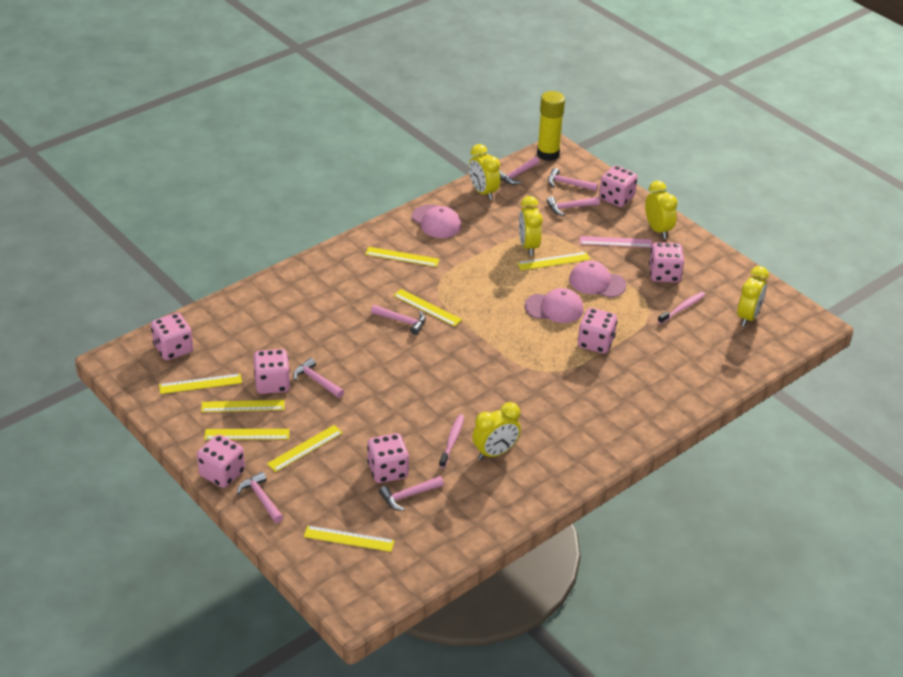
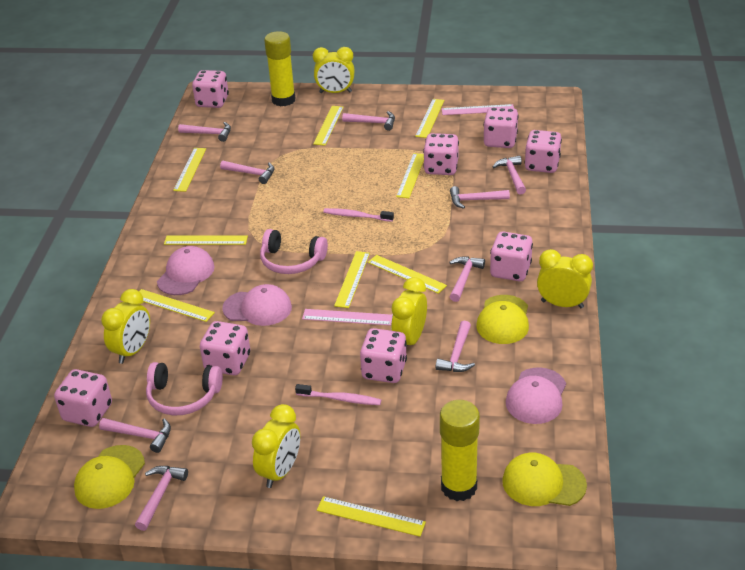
pink dice: 7 -> 8
pink hammer: 7 -> 9
pink headphones: 0 -> 2
pink ruler: 1 -> 2
yellow cap: 0 -> 3
yellow glue stick: 1 -> 2
yellow ruler: 8 -> 9

